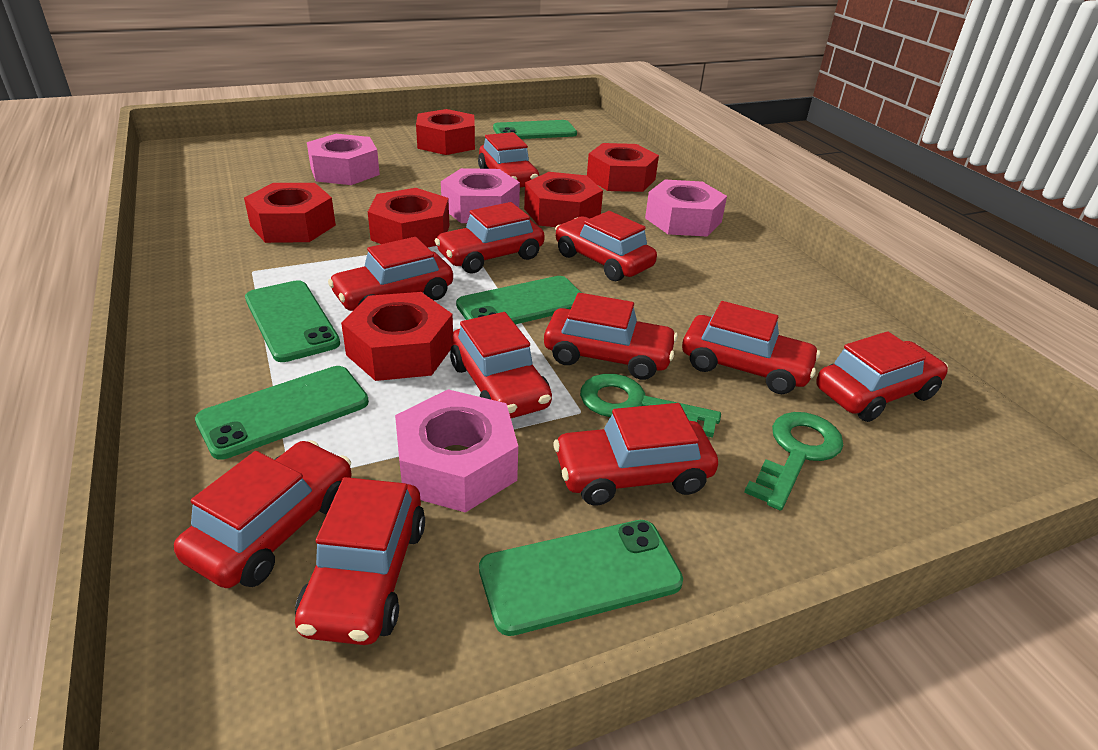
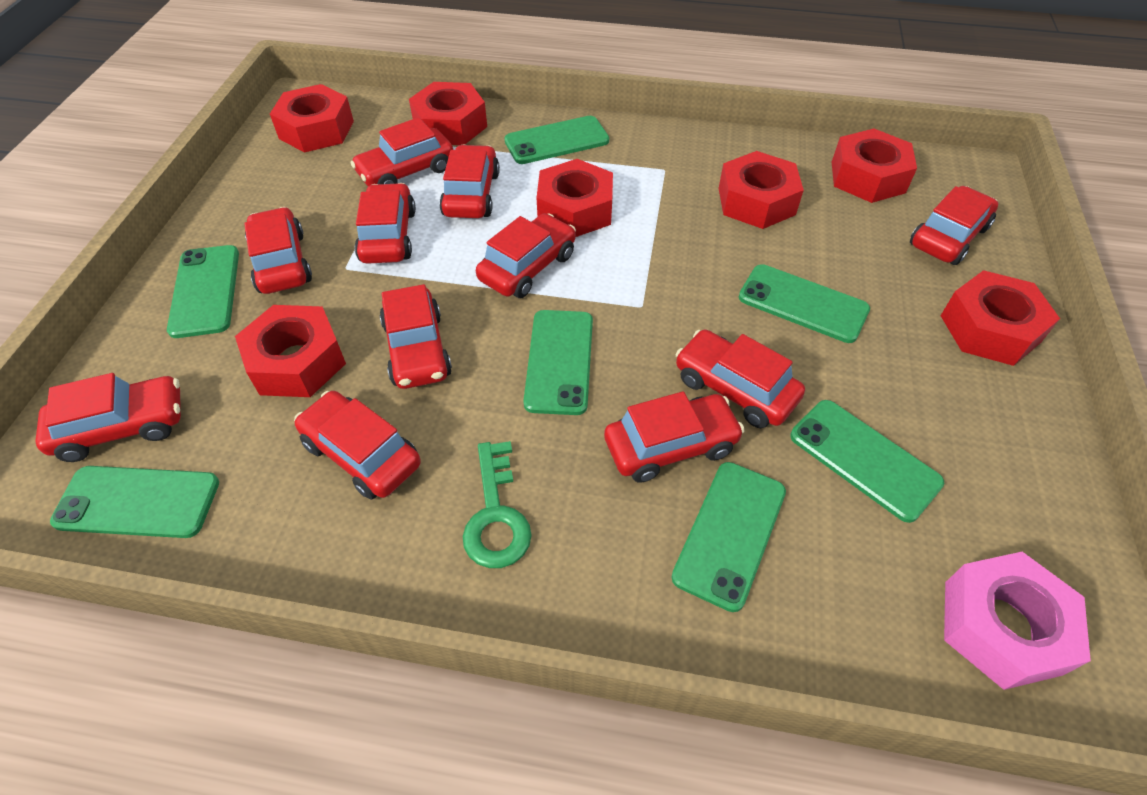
green key: 2 -> 1
green phone: 5 -> 7
pink nut: 4 -> 1
red nut: 6 -> 7

